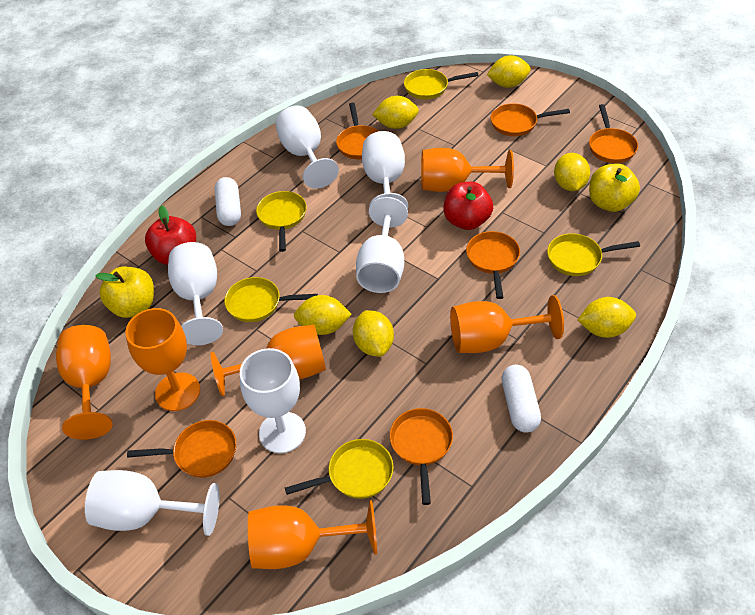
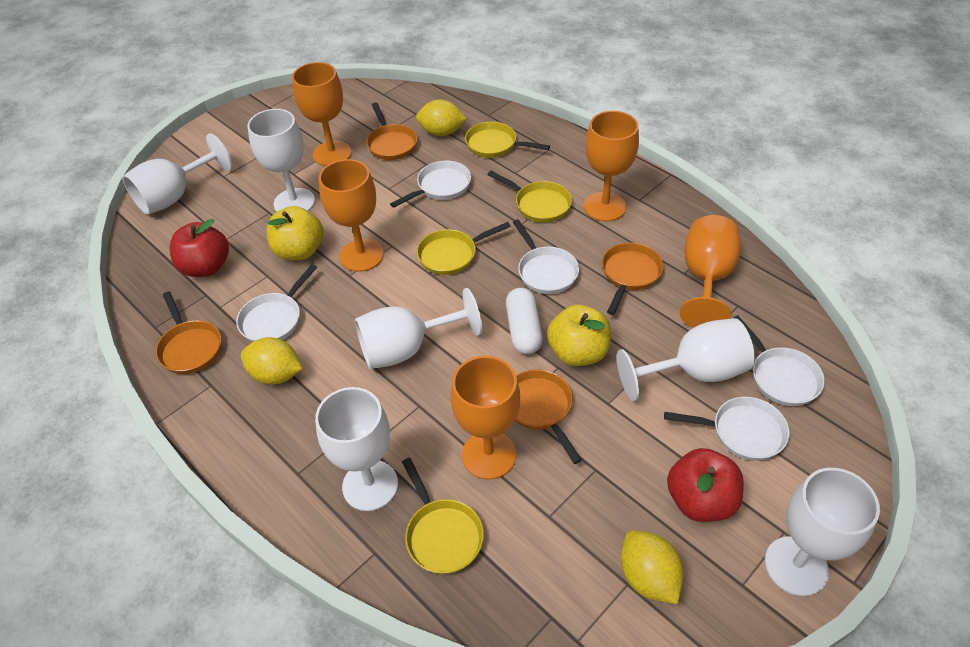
orange goblet: 6 -> 5
orange pan: 6 -> 4
white capsule: 2 -> 1
white pan: 0 -> 5
yellow lemon: 6 -> 3
yellow pan: 5 -> 4

